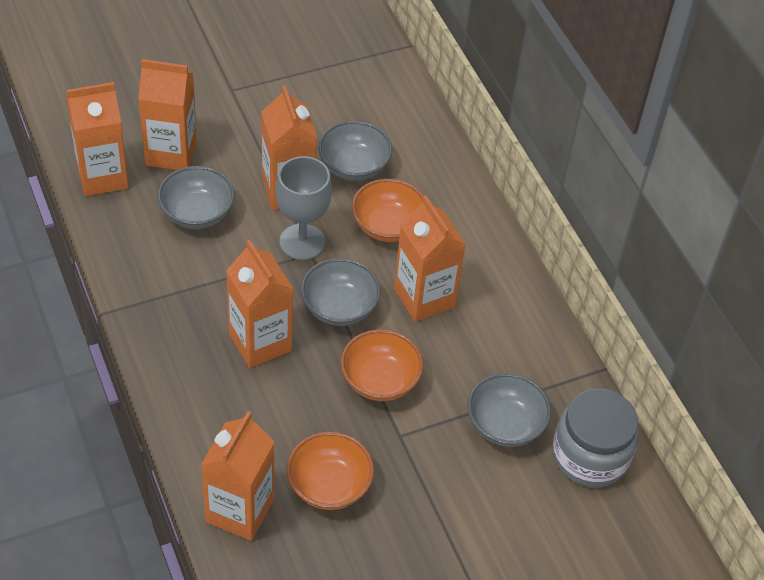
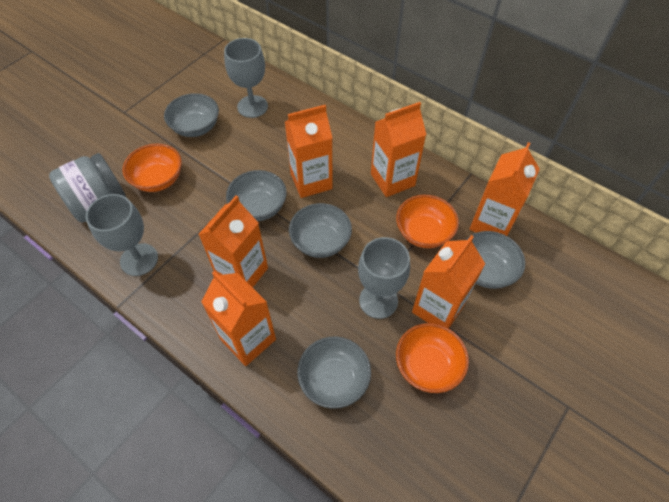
grey bowl: 4 -> 5
grey goblet: 1 -> 3

